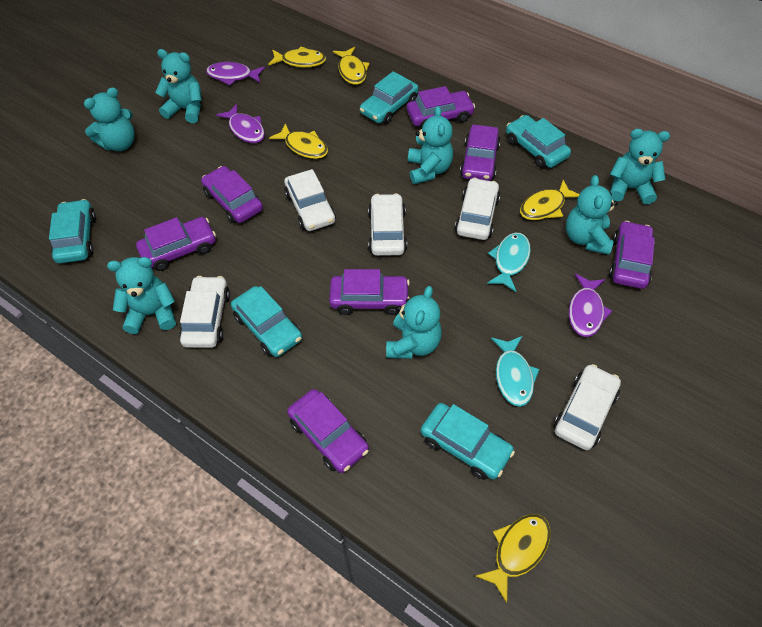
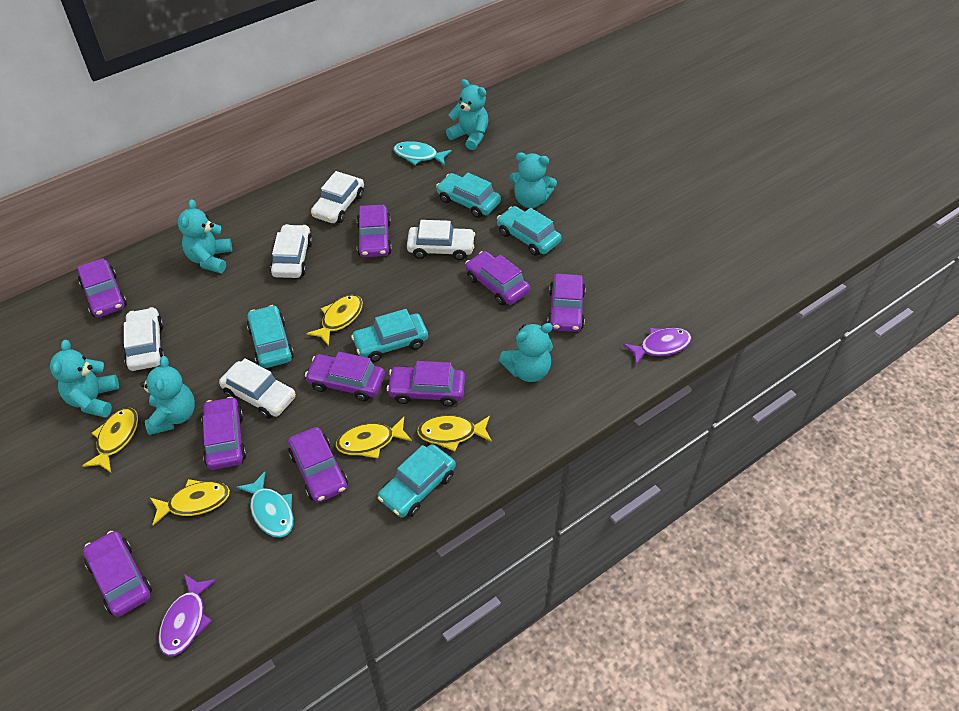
purple car: 7 -> 9
purple fish: 3 -> 2
turquoise teddy bear: 7 -> 6

